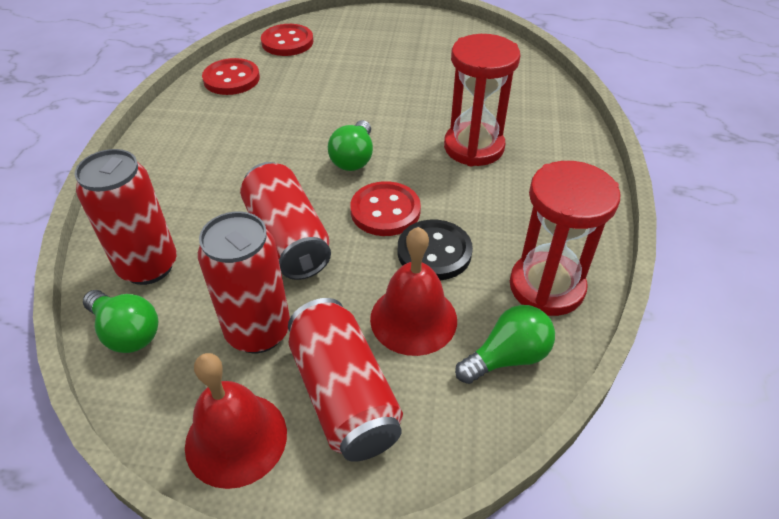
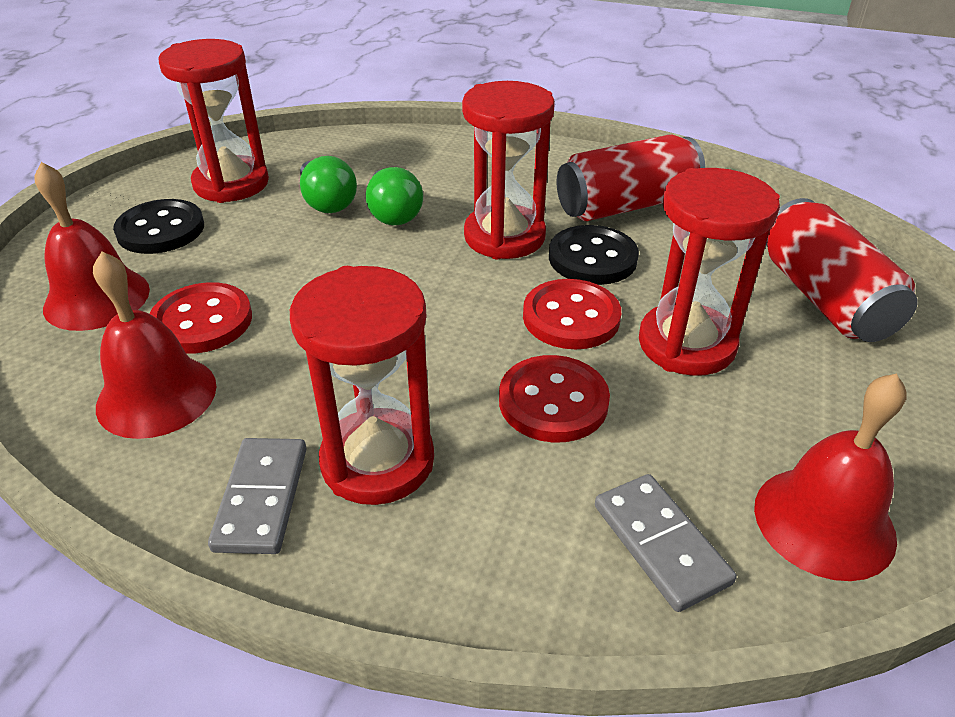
black button: 1 -> 2
green light bulb: 3 -> 2
grey domino: 0 -> 2
red bell: 2 -> 3
red can: 4 -> 2
red hourglass: 2 -> 4

